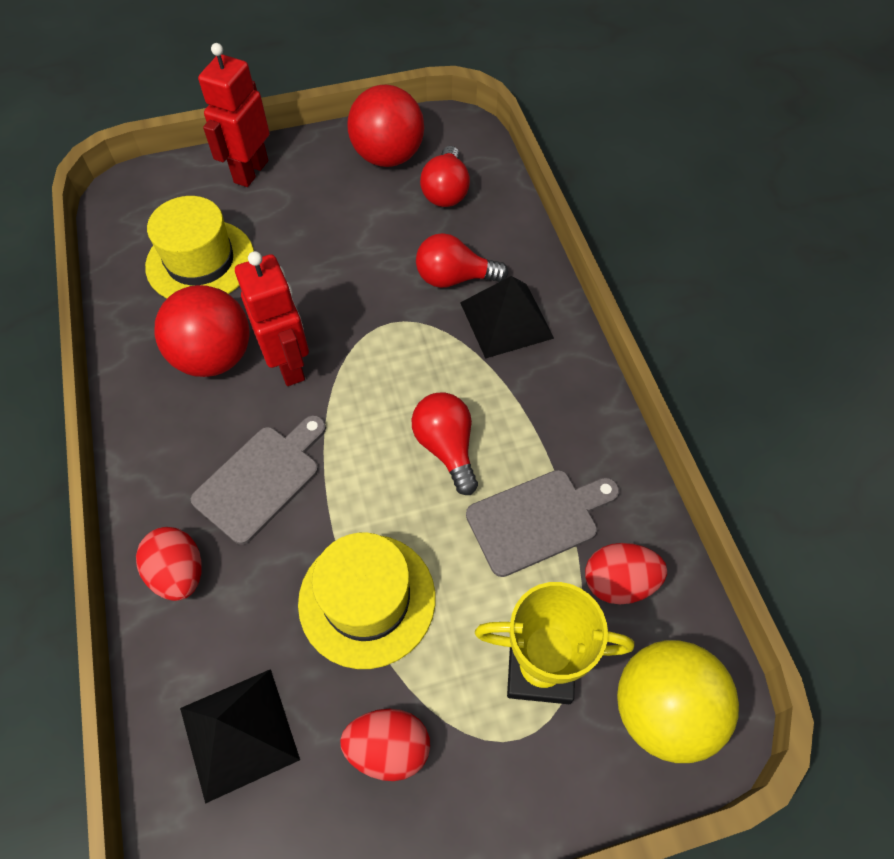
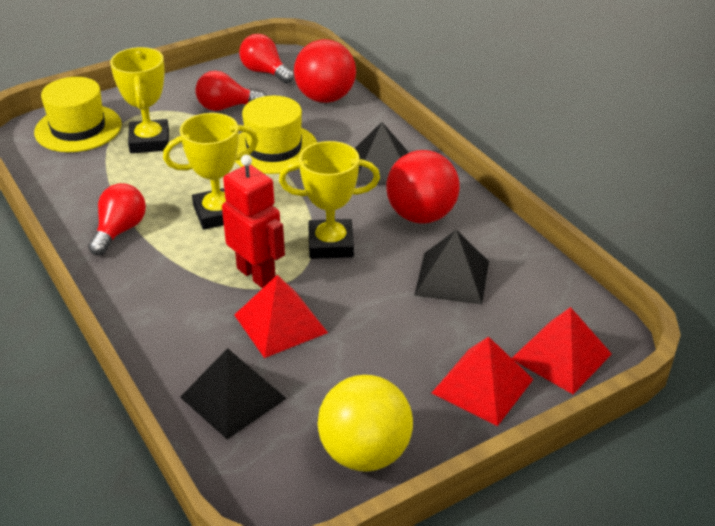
black pyramid: 2 -> 3
grey cutting board: 2 -> 0
red egg: 3 -> 0
red pyramid: 0 -> 3
red robot: 2 -> 1
yellow trophy: 1 -> 3

